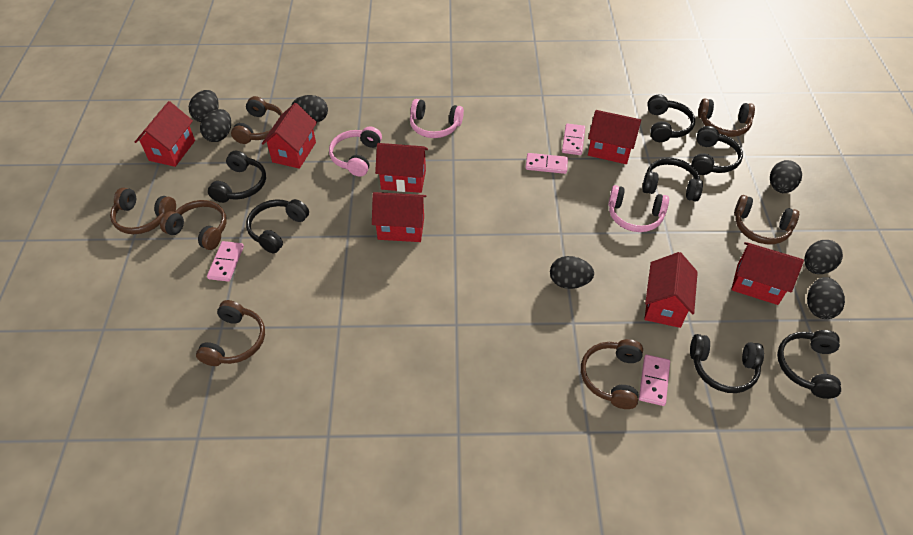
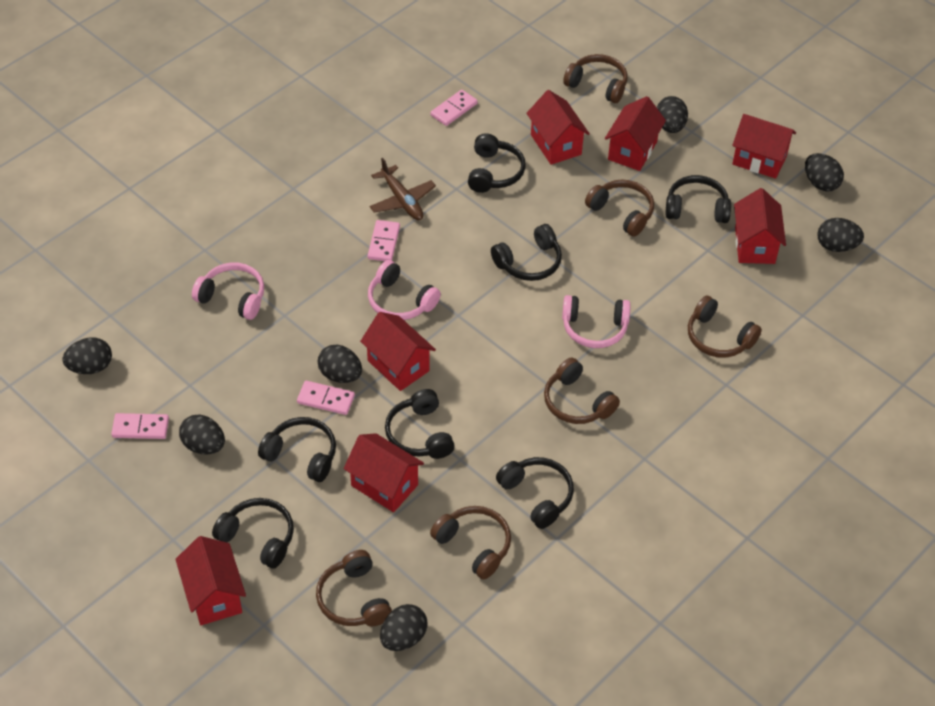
brown headphones: 7 -> 6
brown plane: 0 -> 1

